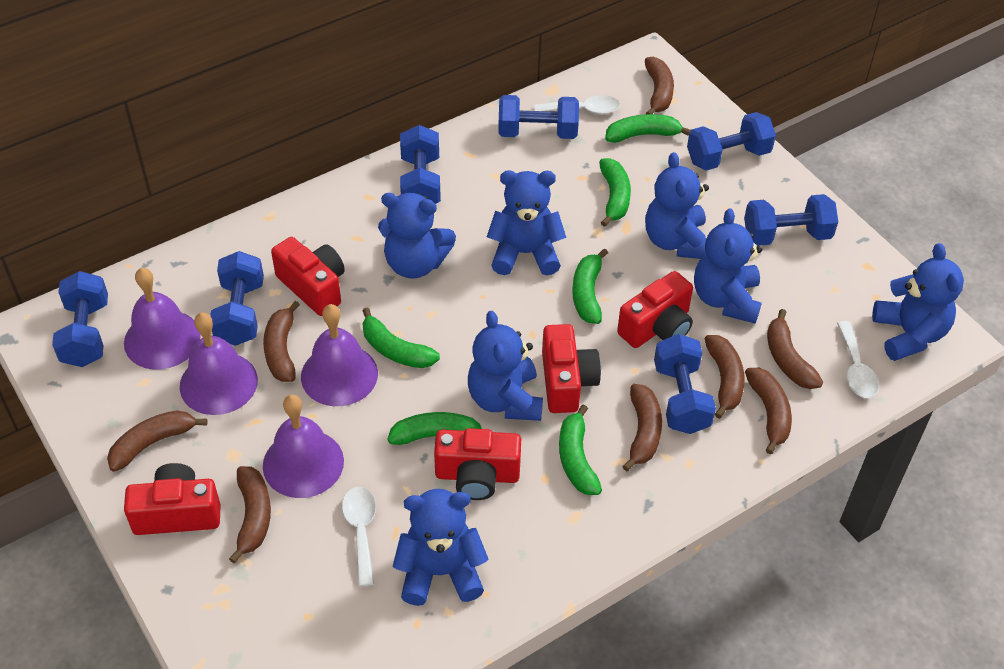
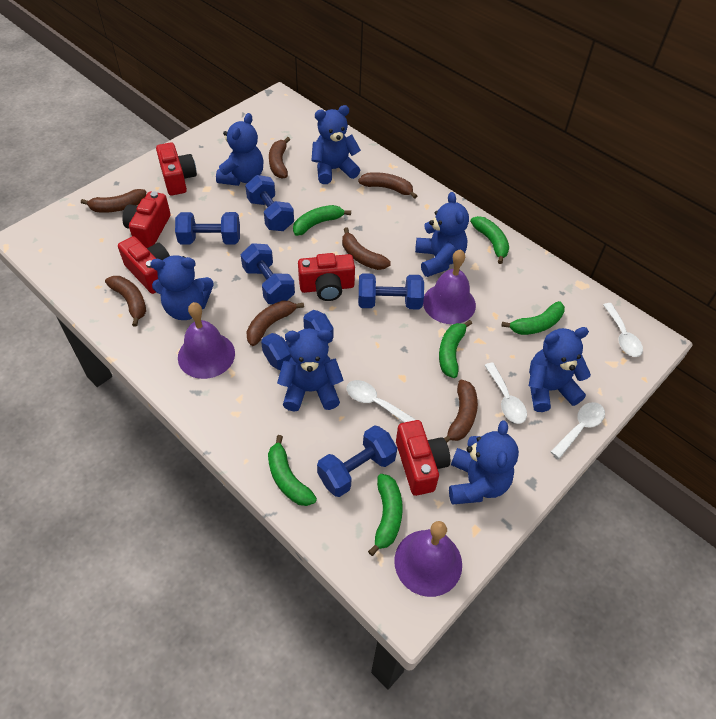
blue dumbbell: 7 -> 6
brown banana: 8 -> 7
purple bell: 4 -> 3
white spoon: 3 -> 4

